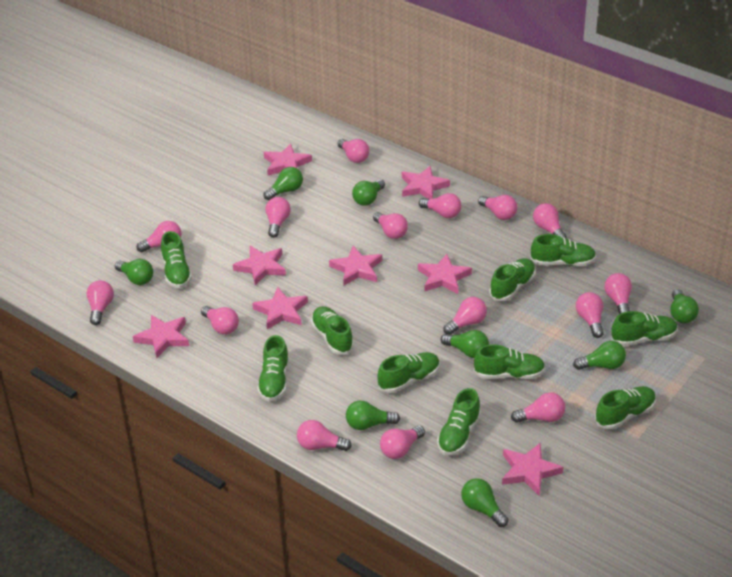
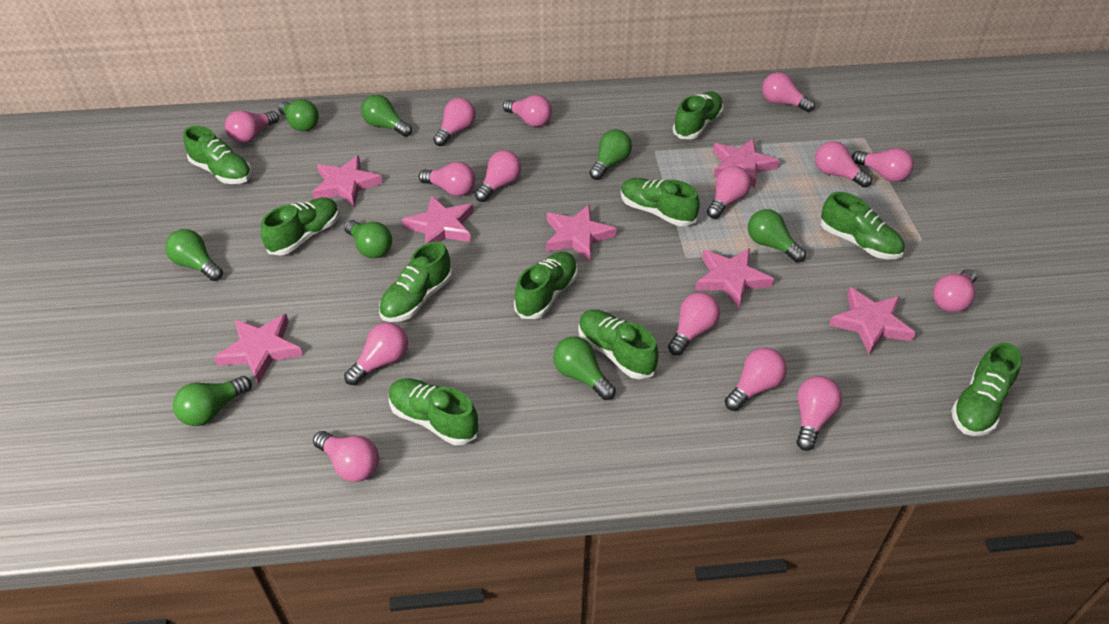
pink star: 8 -> 7

